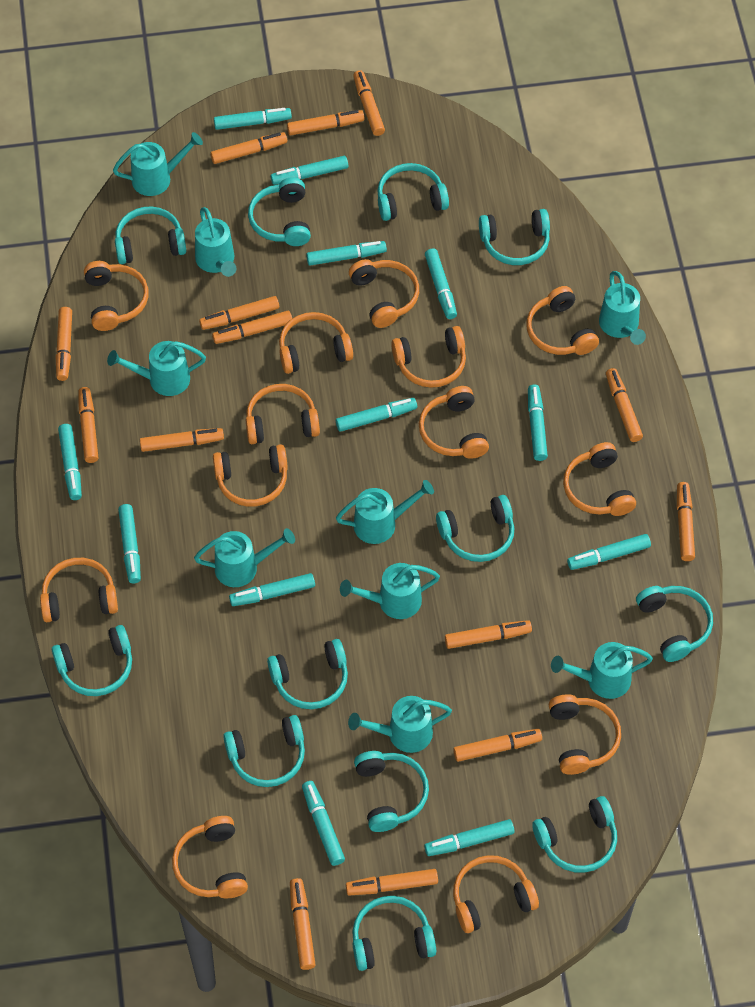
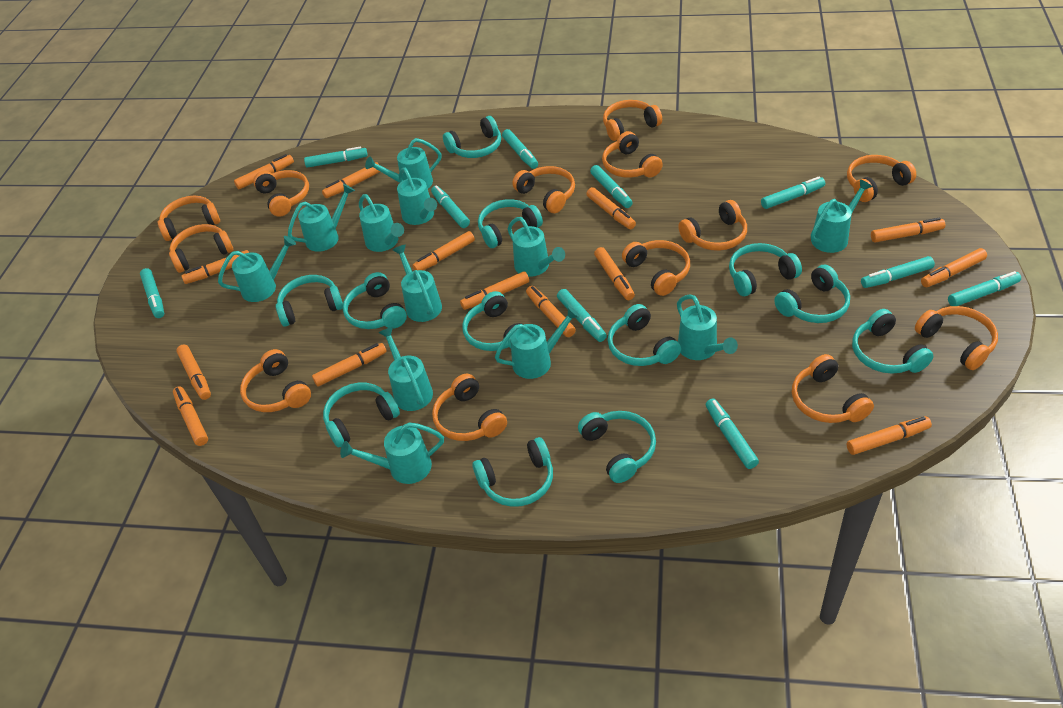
turquoise marker: 12 -> 10
turquoise watering can: 9 -> 12

